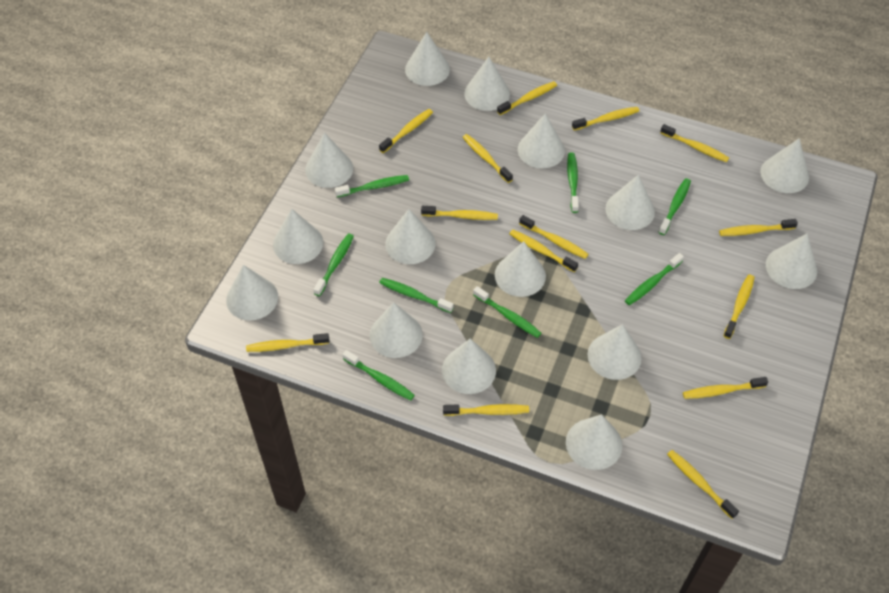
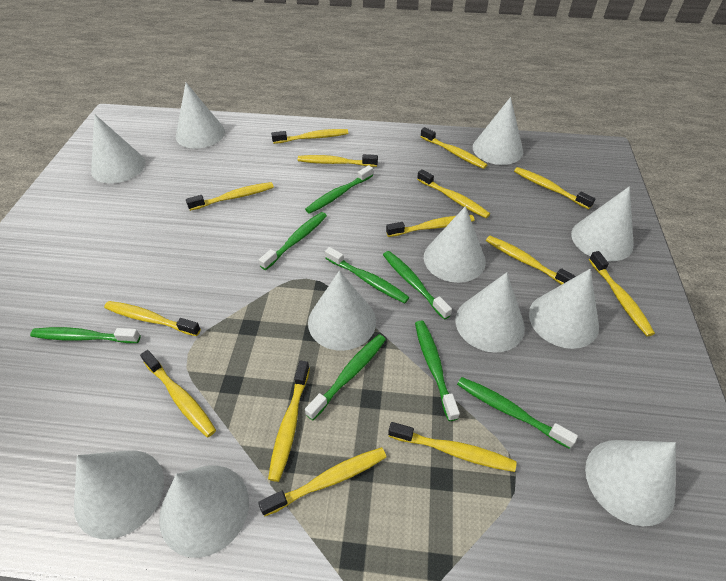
white cone: 15 -> 11

